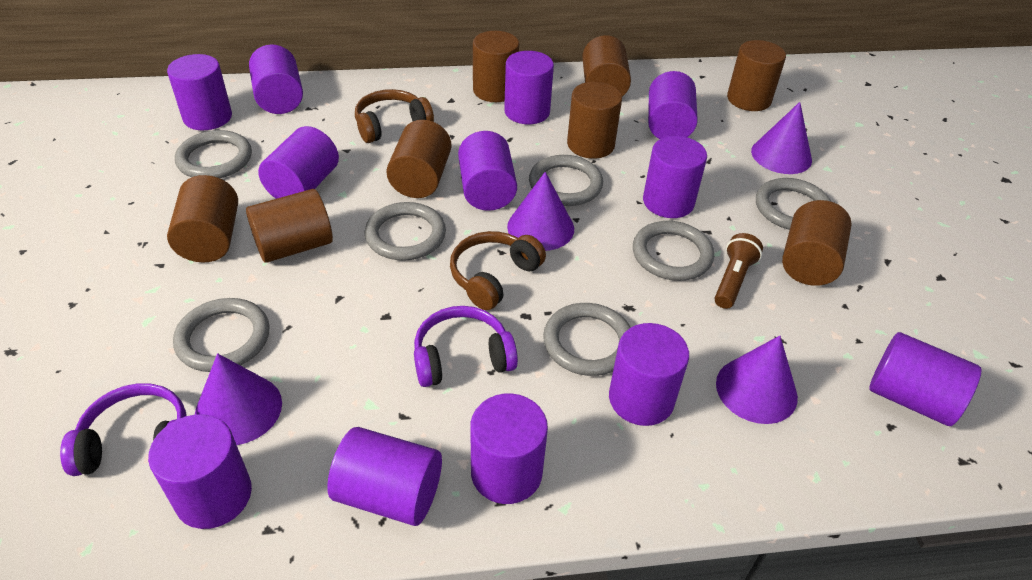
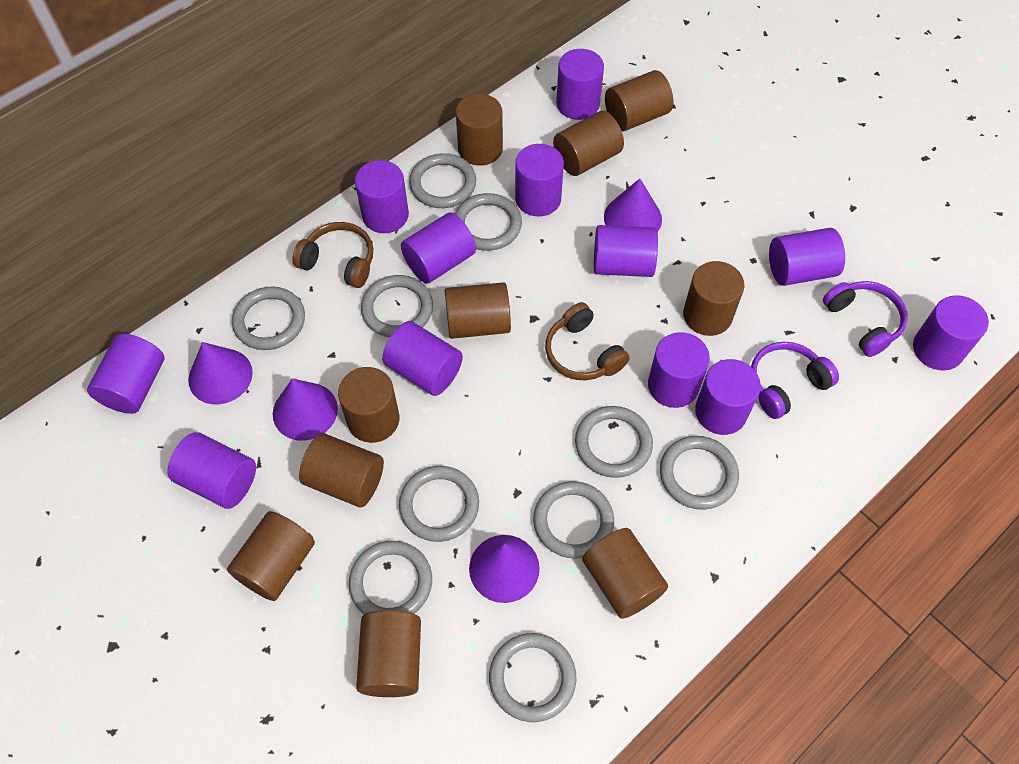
brown cylinder: 8 -> 10
brown flashlight: 1 -> 0
grey ring: 7 -> 10

